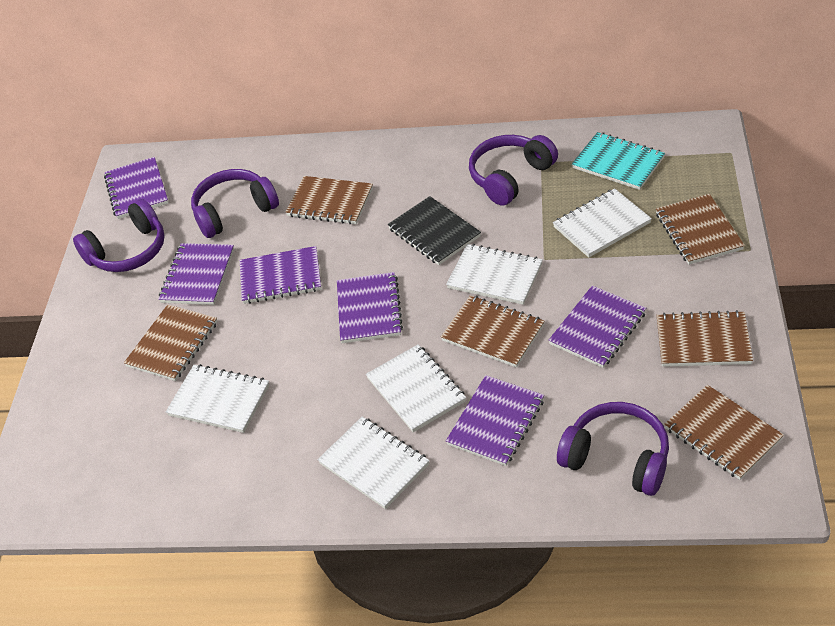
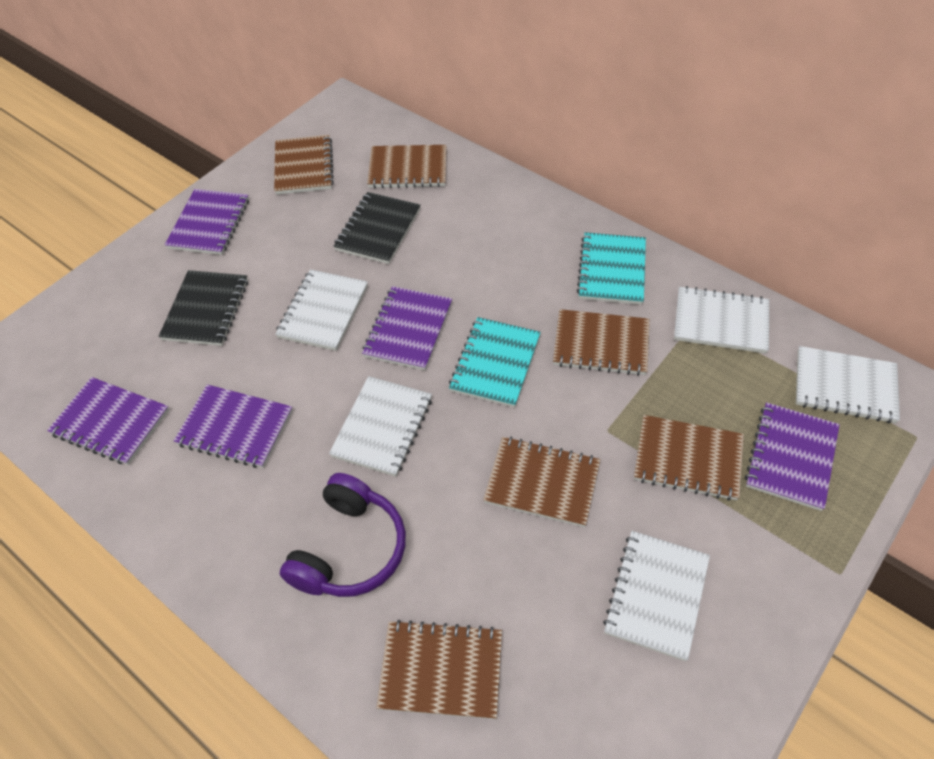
black notebook: 1 -> 2
purple headphones: 4 -> 1
purple notebook: 6 -> 5
turquoise notebook: 1 -> 2

